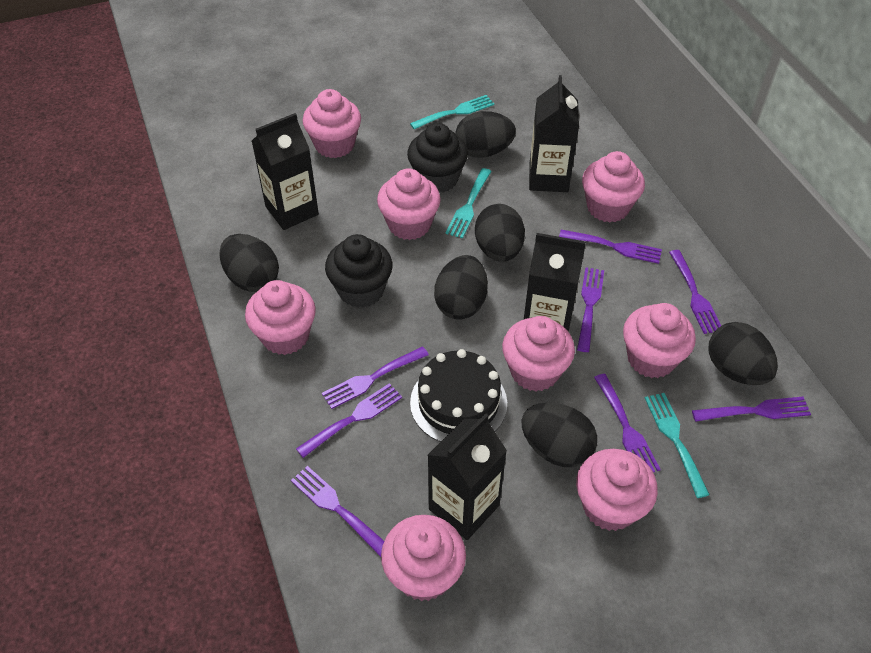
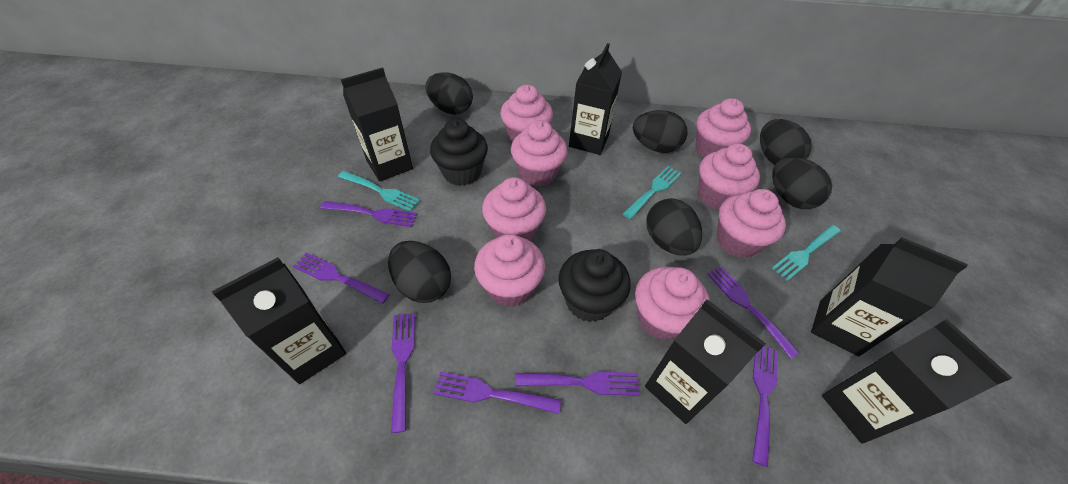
black cake: 1 -> 0
black carton: 4 -> 6
purple fork: 8 -> 7

